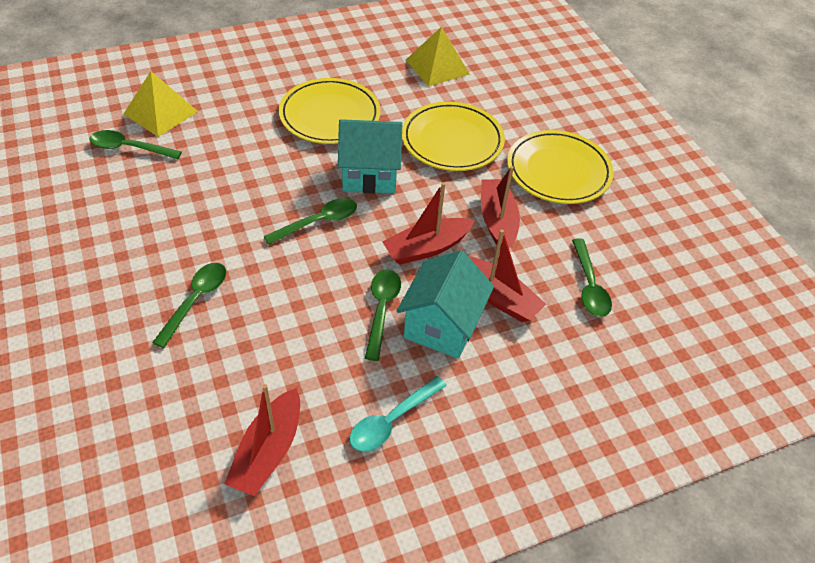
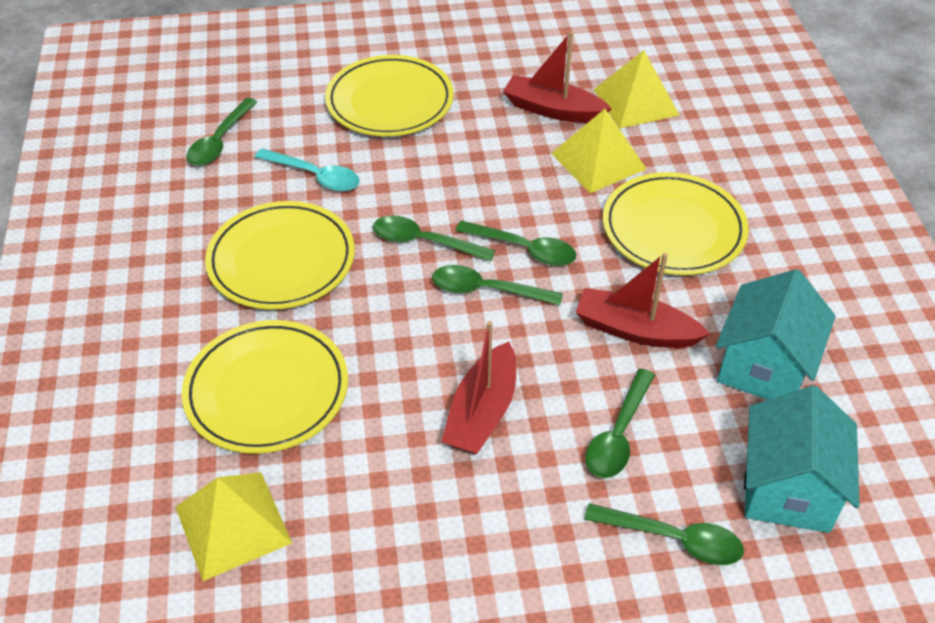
green spoon: 5 -> 6
red boat: 4 -> 3
yellow plate: 3 -> 4
yellow pyramid: 2 -> 3

